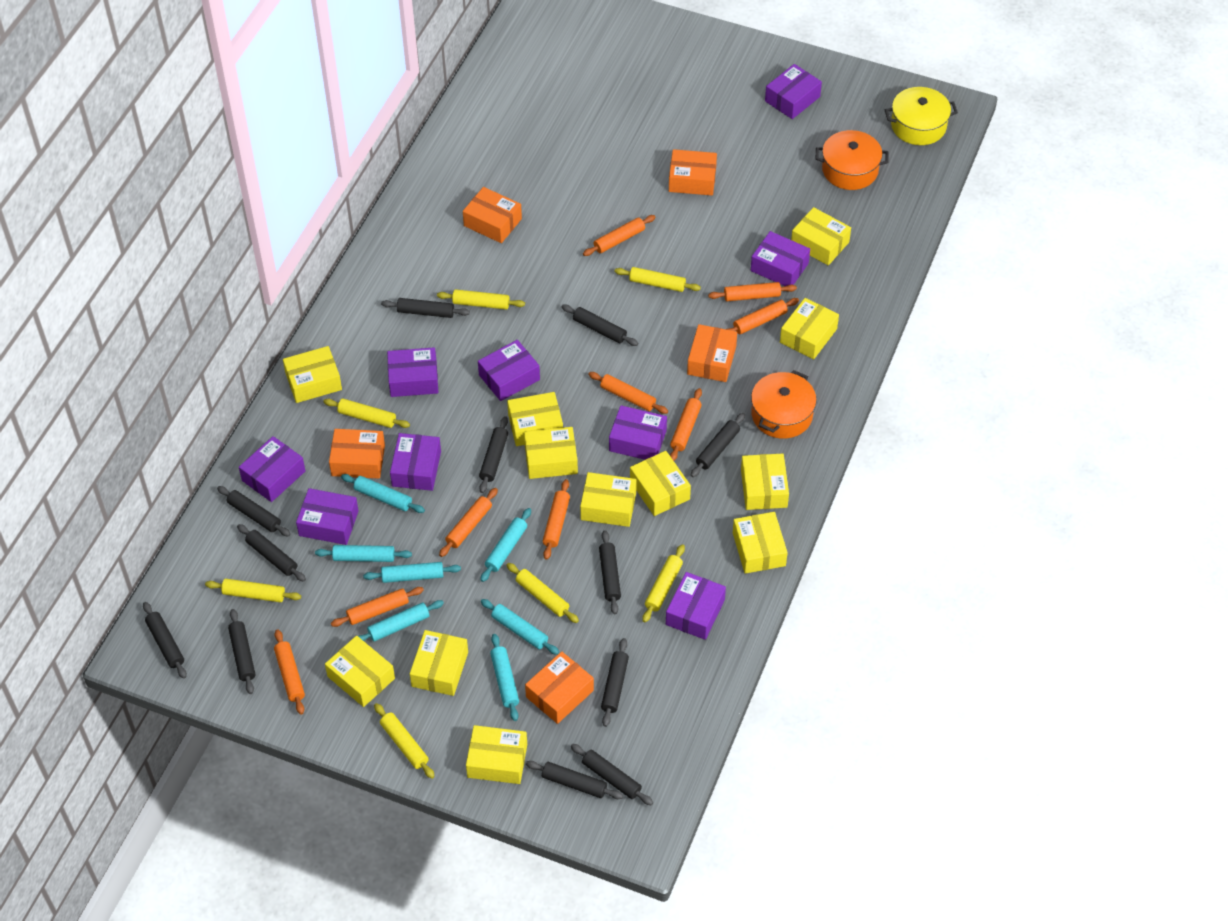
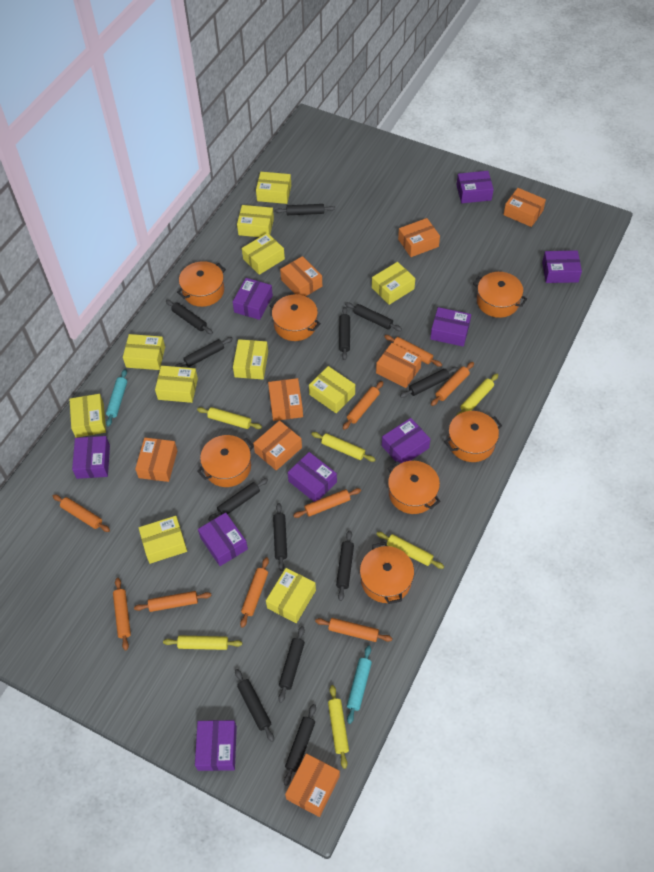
orange box: 5 -> 8
orange pot: 2 -> 7
turquoise rolling pin: 7 -> 2
yellow box: 12 -> 11
yellow pot: 1 -> 0
yellow rolling pin: 7 -> 6

